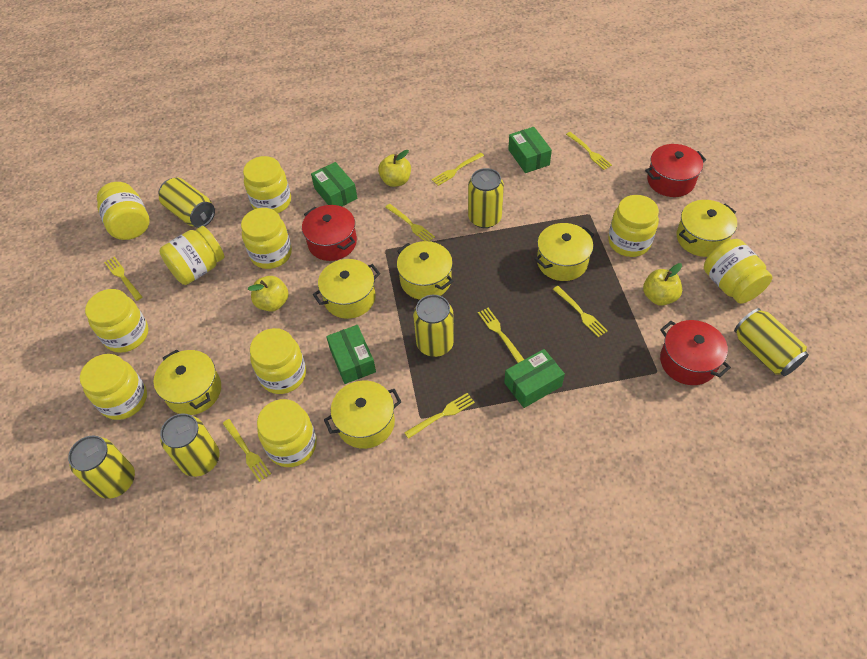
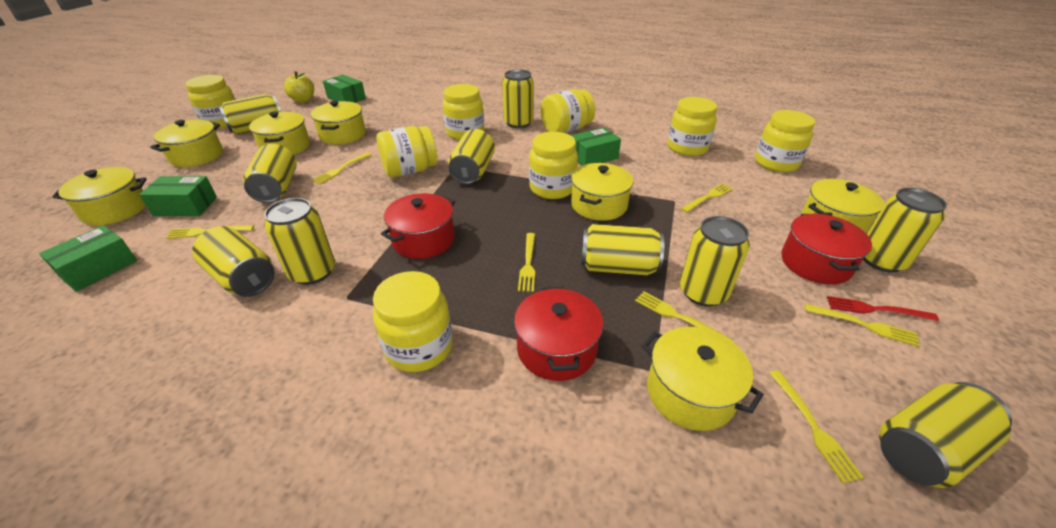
red fork: 0 -> 1
yellow apple: 3 -> 1
yellow can: 6 -> 10
yellow fork: 8 -> 7
yellow jar: 10 -> 8
yellow pot: 6 -> 7

